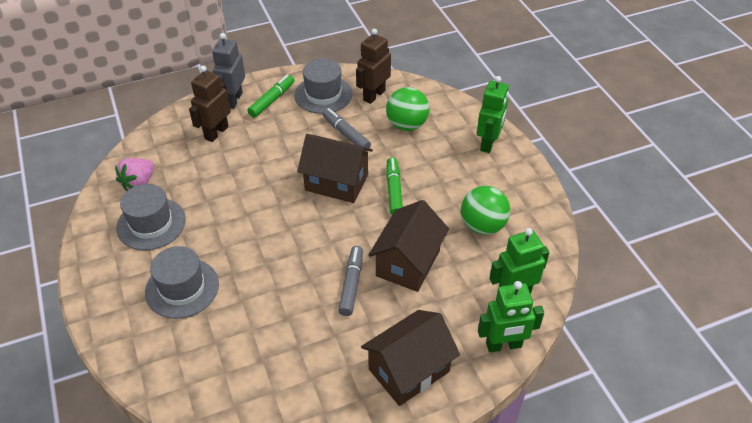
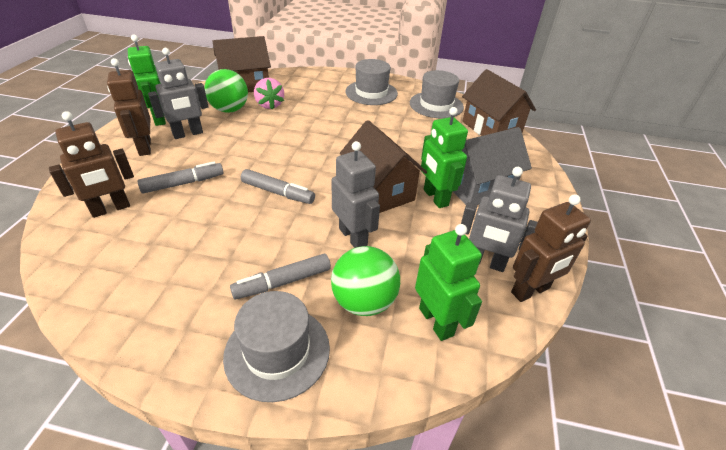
brown robot: 2 -> 3
green marker: 2 -> 0
grey house: 0 -> 1
grey marker: 2 -> 3
grey robot: 1 -> 3

